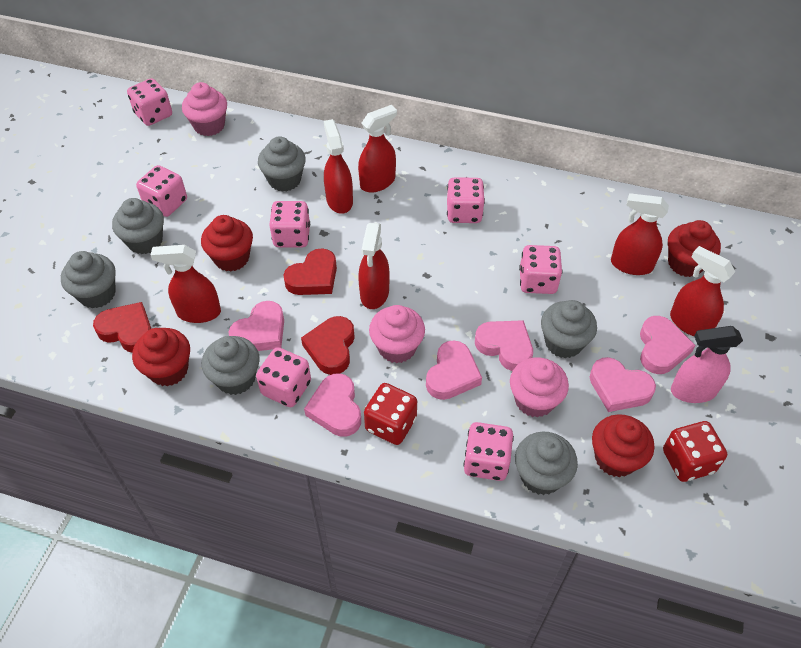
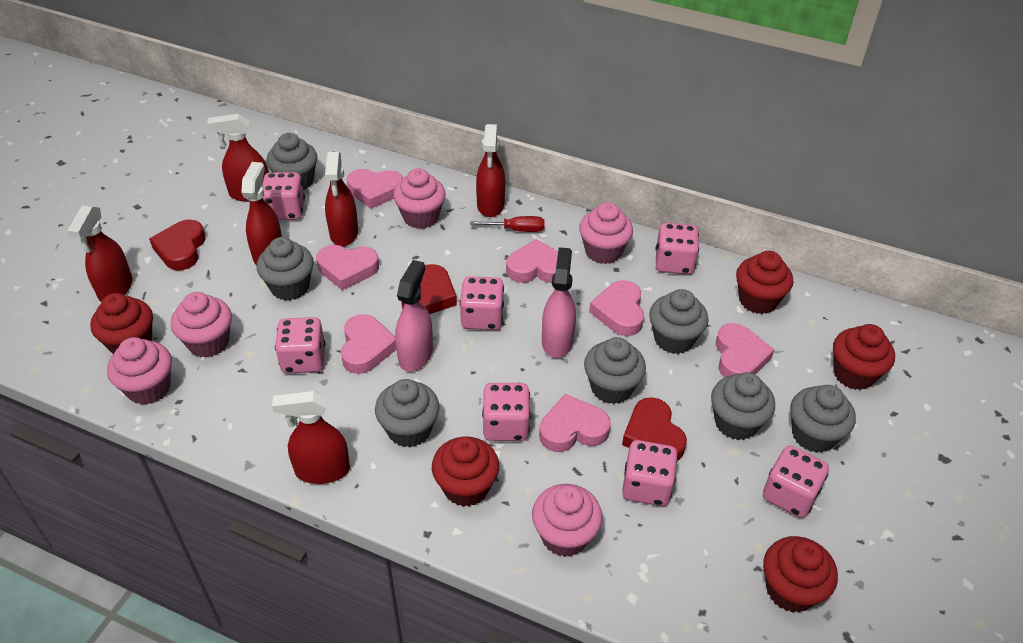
grey cupcake: 6 -> 7
pink cupcake: 3 -> 5
pink heart: 6 -> 7
pink spray bottle: 1 -> 2
red cupcake: 4 -> 5
red dice: 2 -> 0
red screwdriver: 0 -> 1

